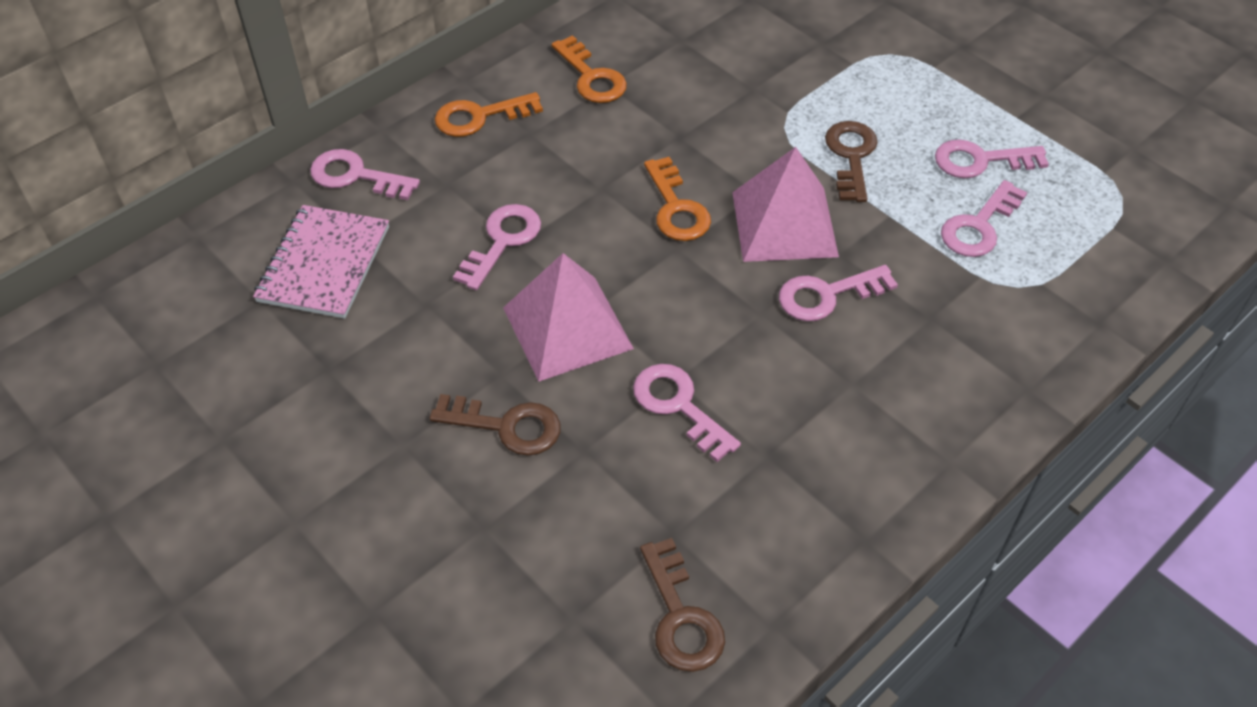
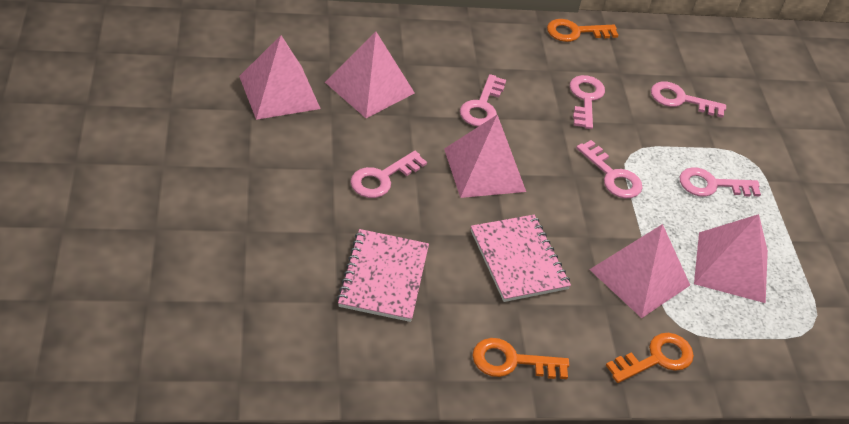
brown key: 3 -> 0
pink notebook: 1 -> 2
pink pyramid: 2 -> 5

